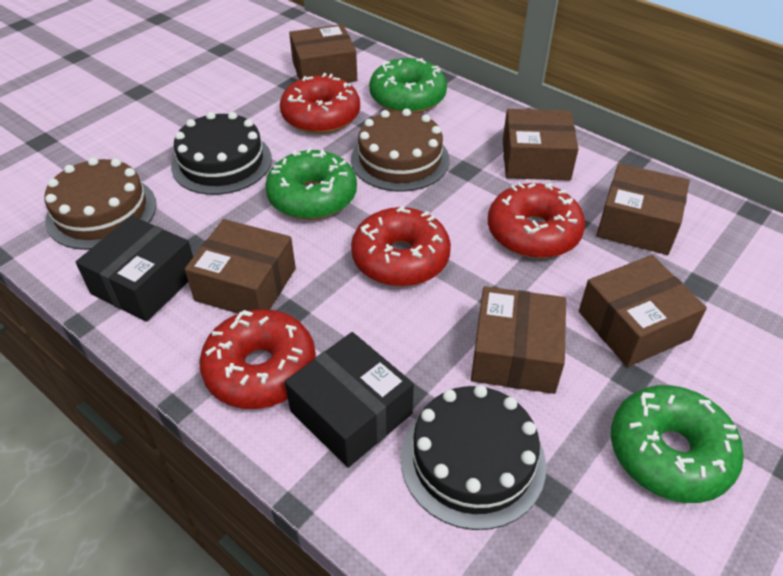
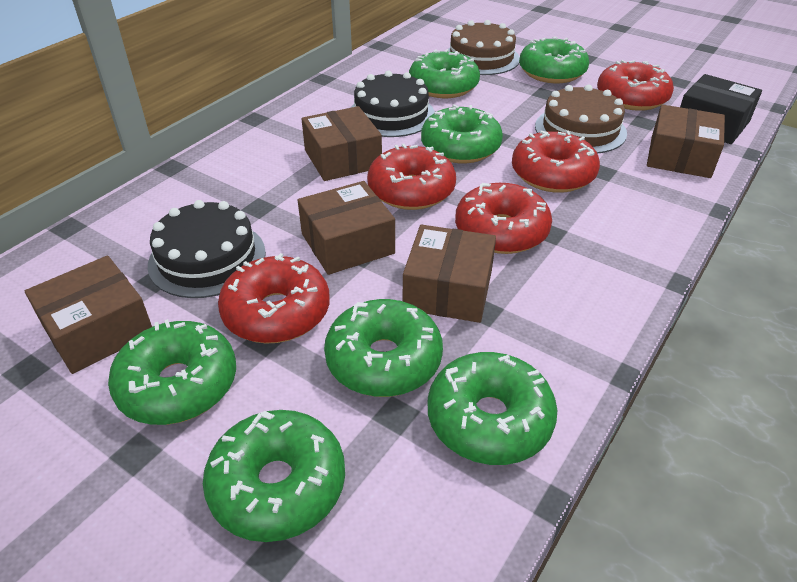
black box: 2 -> 1
brown box: 6 -> 5
green donut: 3 -> 7
red donut: 4 -> 5

